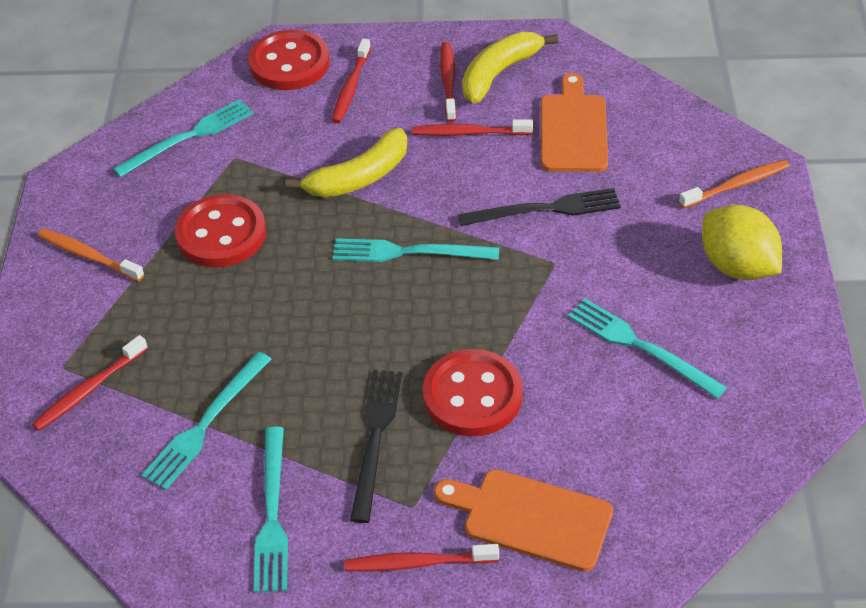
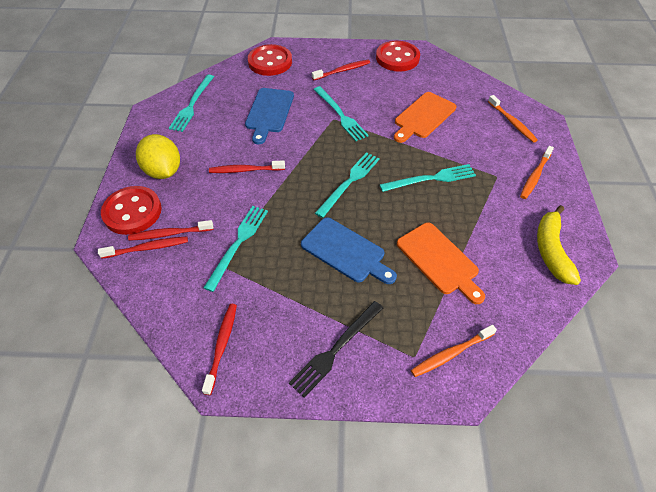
black fork: 2 -> 1
blue cutting board: 0 -> 2
orange toothbrush: 2 -> 3
yellow banana: 2 -> 1

